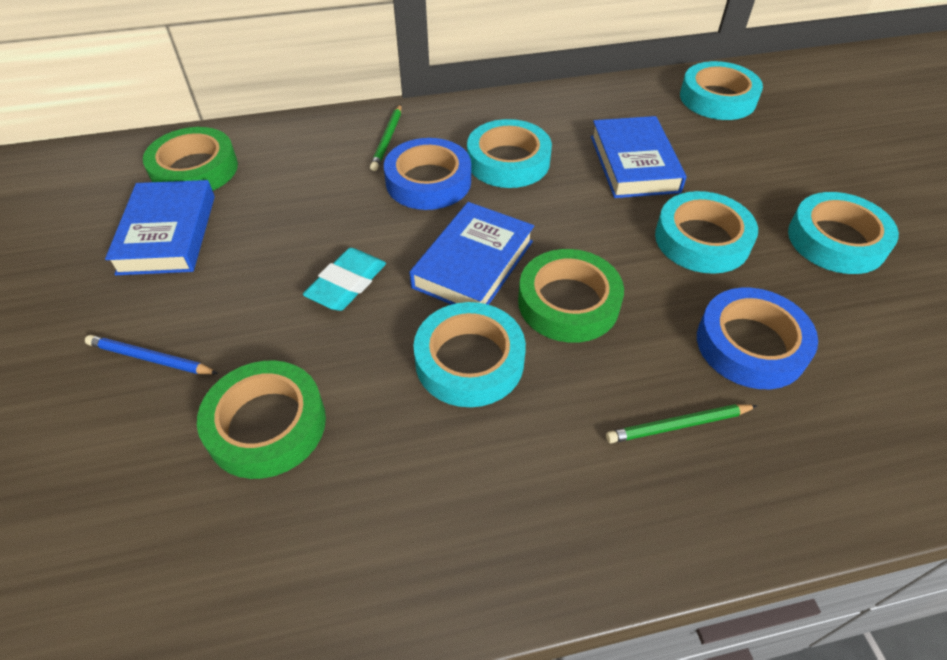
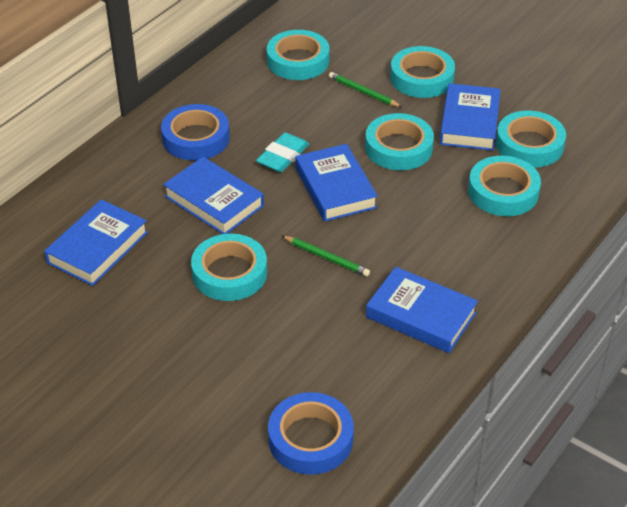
blue book: 3 -> 5
blue pencil: 1 -> 0
green tape: 3 -> 0
turquoise tape: 5 -> 6

